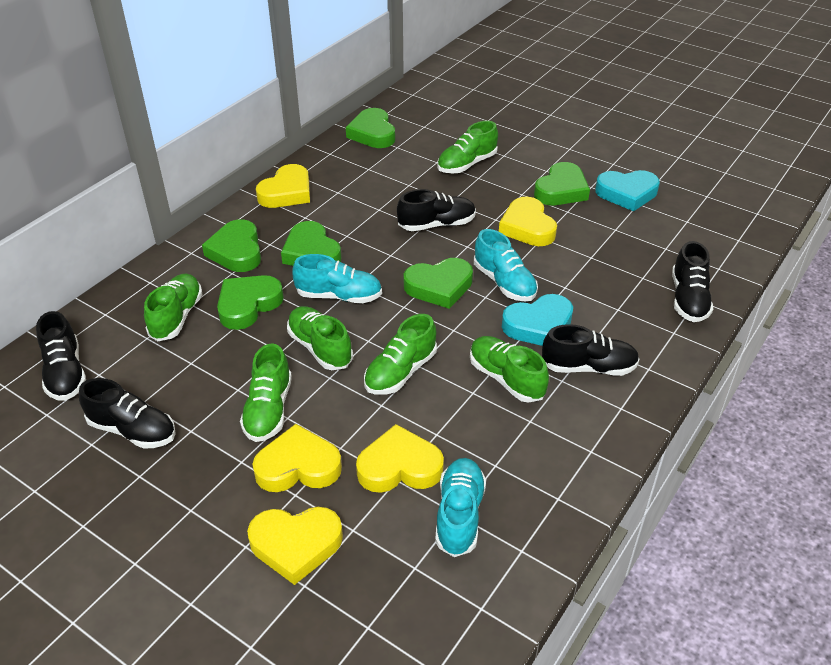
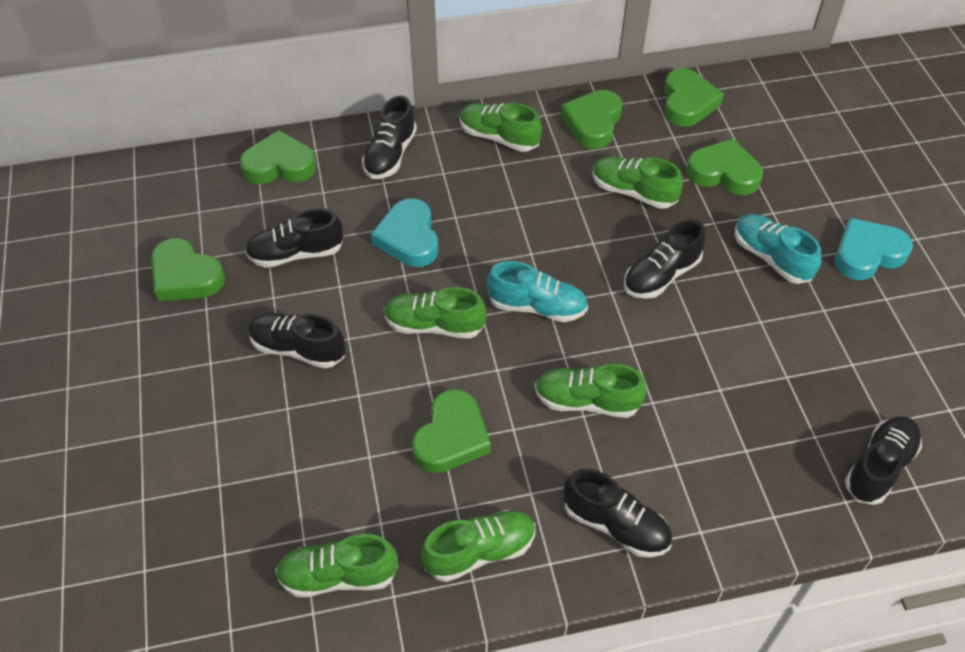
black shoe: 5 -> 6
turquoise shoe: 3 -> 2
yellow heart: 5 -> 0

